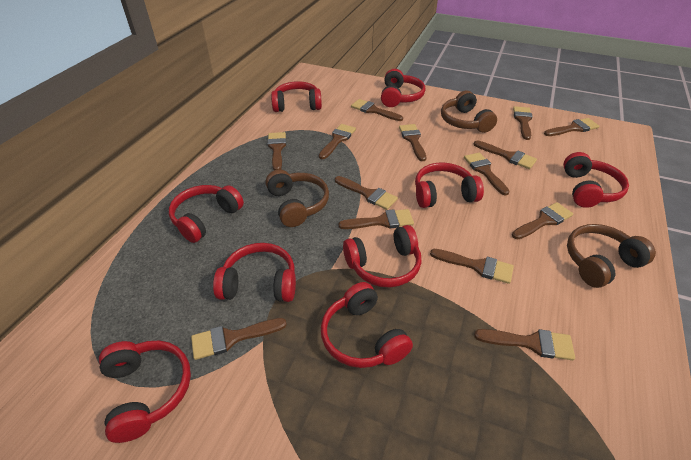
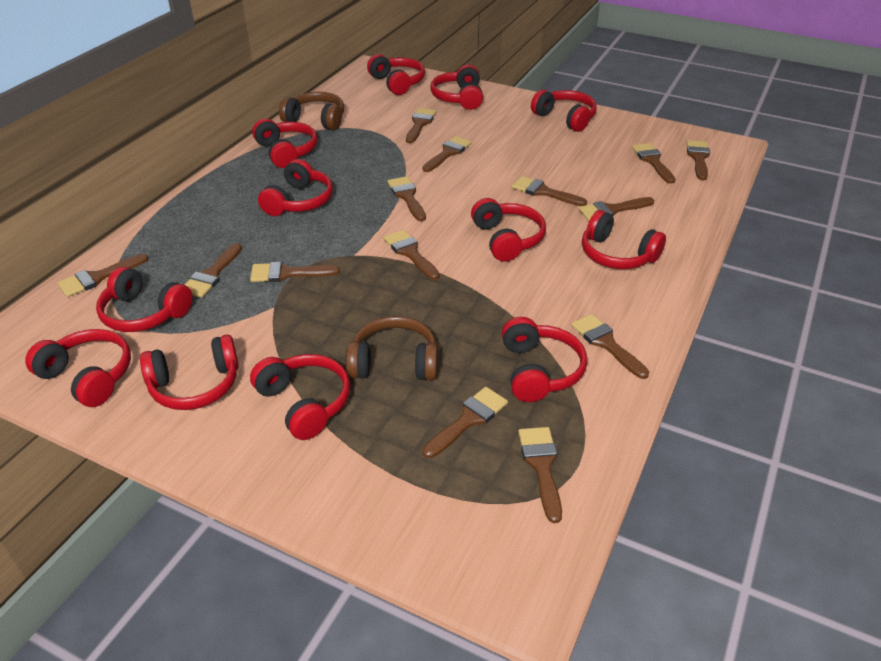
brown headphones: 3 -> 2
red headphones: 9 -> 12

